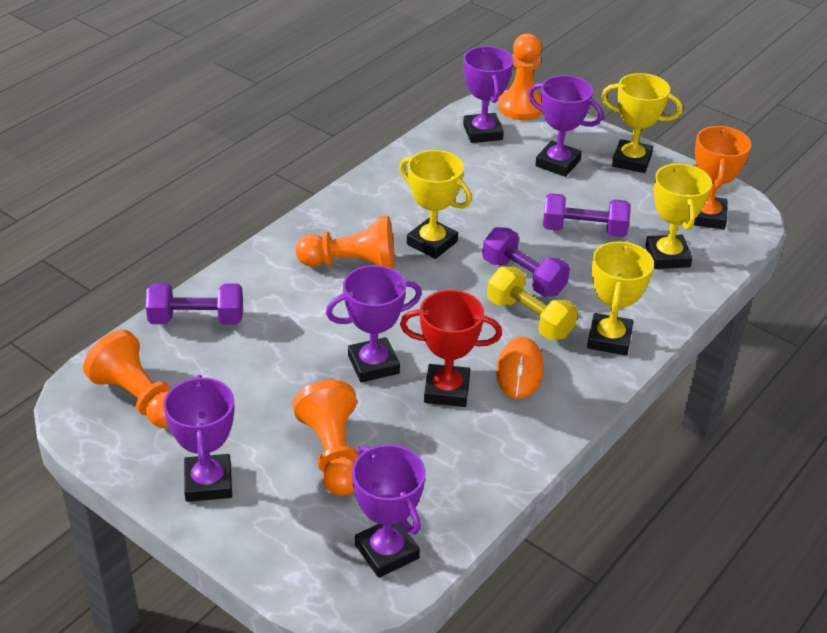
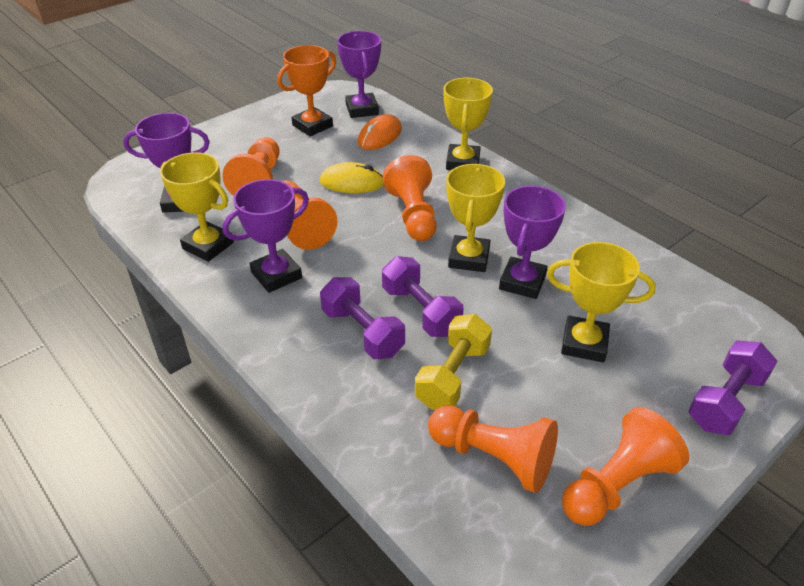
orange pawn: 4 -> 5
purple trophy: 5 -> 4
red trophy: 1 -> 0
yellow mouse: 0 -> 1

